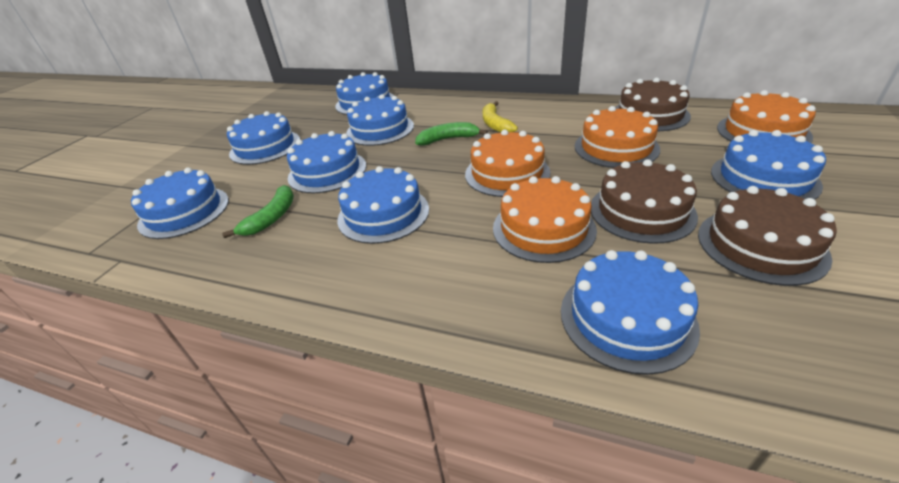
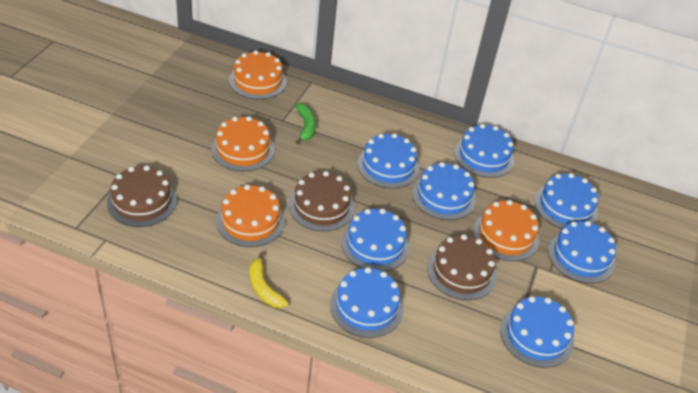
green banana: 2 -> 1

